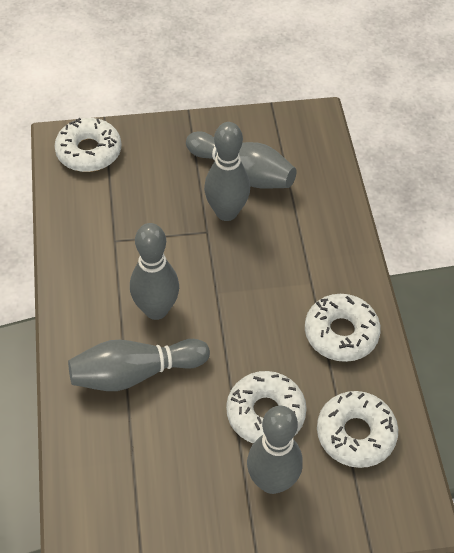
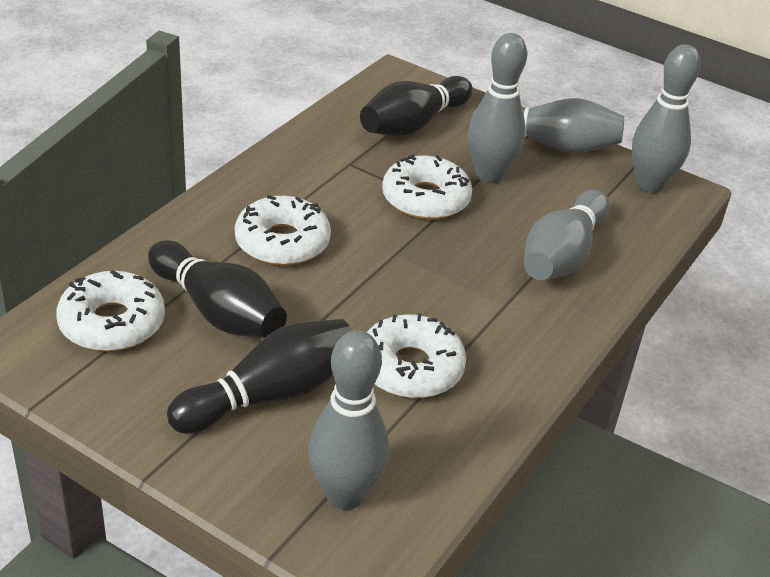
black bowling pin: 0 -> 3

